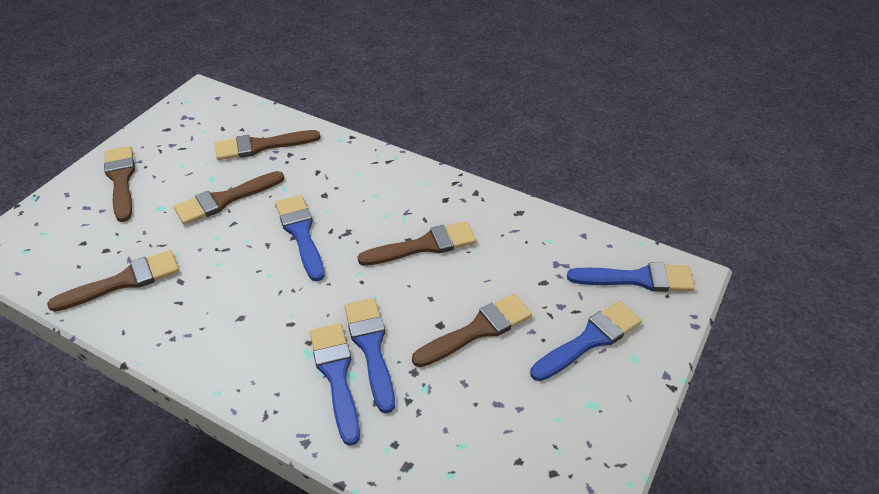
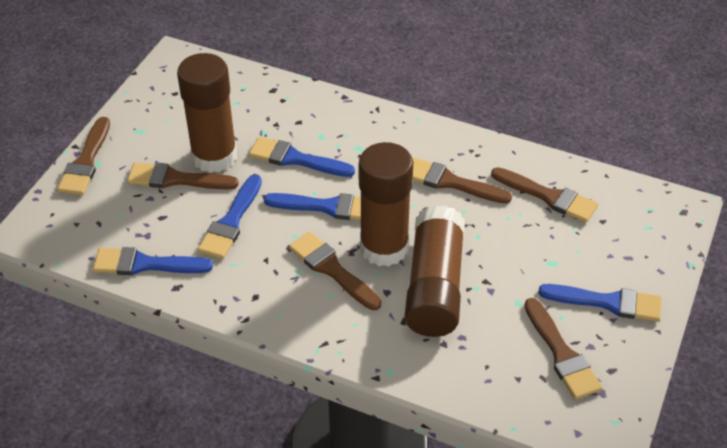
brown glue stick: 0 -> 3

